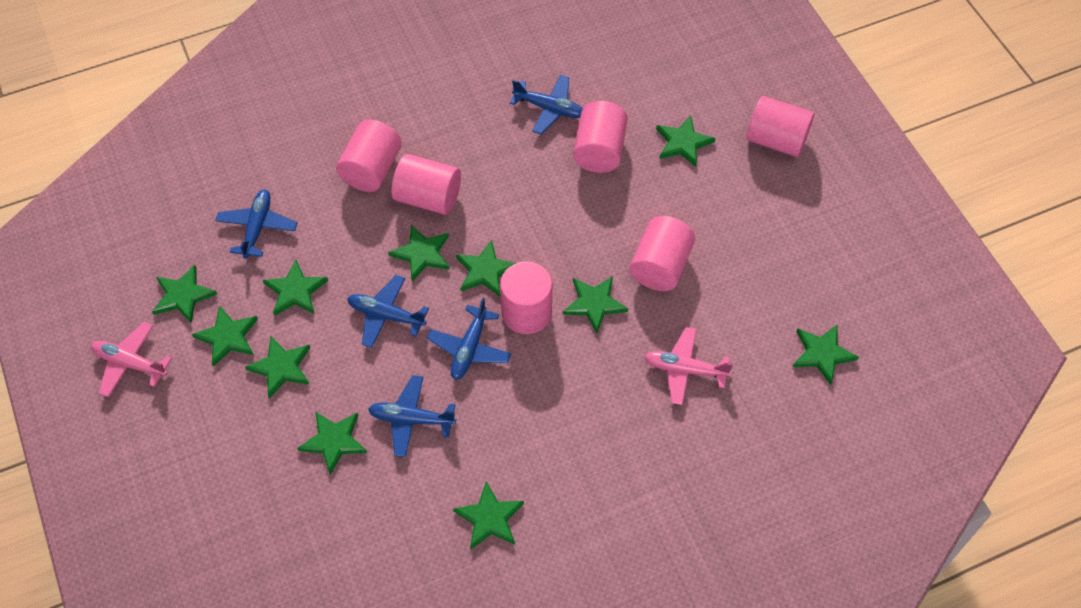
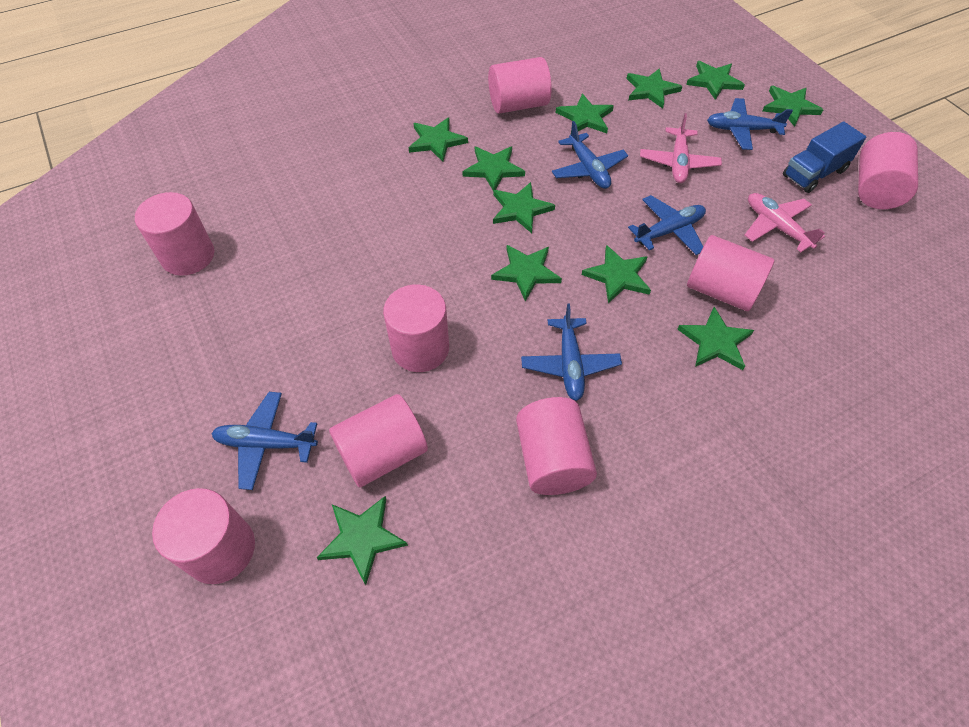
blue truck: 0 -> 1
pink cylinder: 6 -> 8

